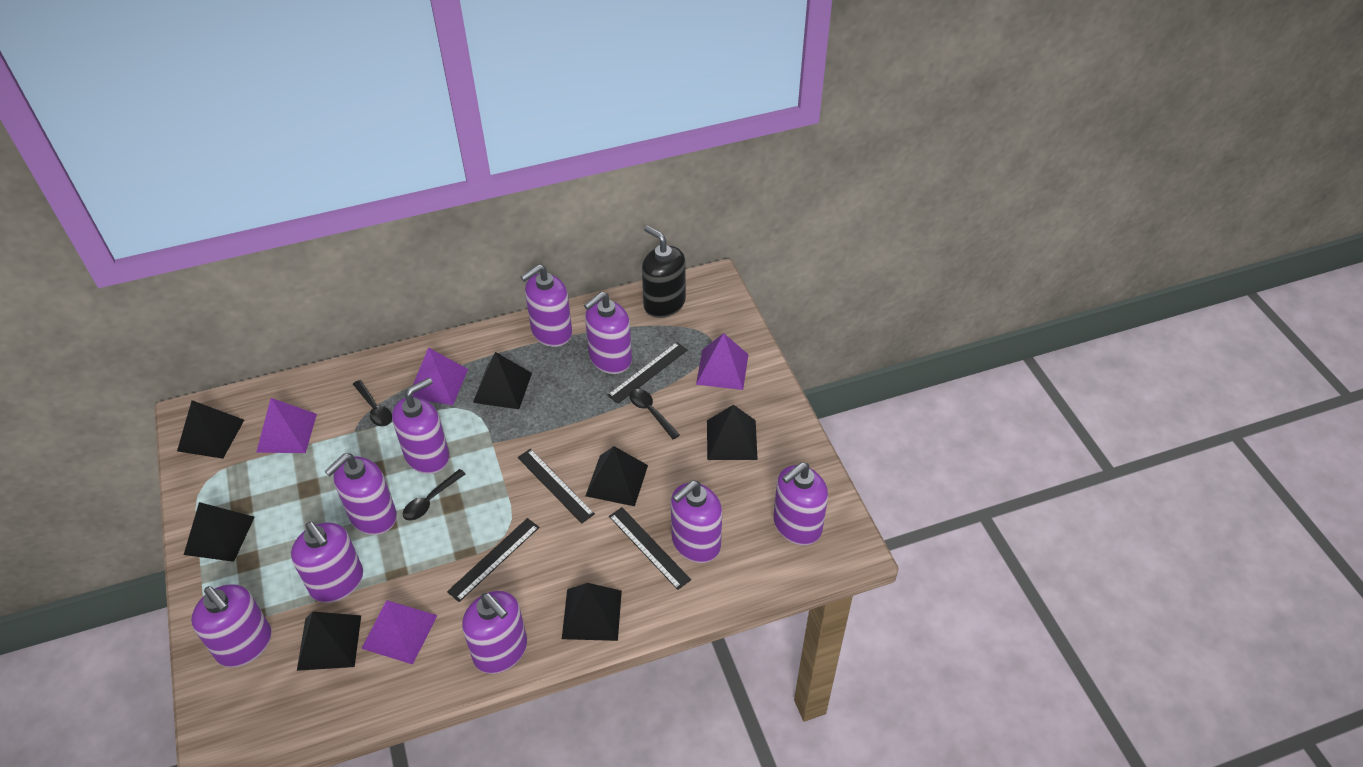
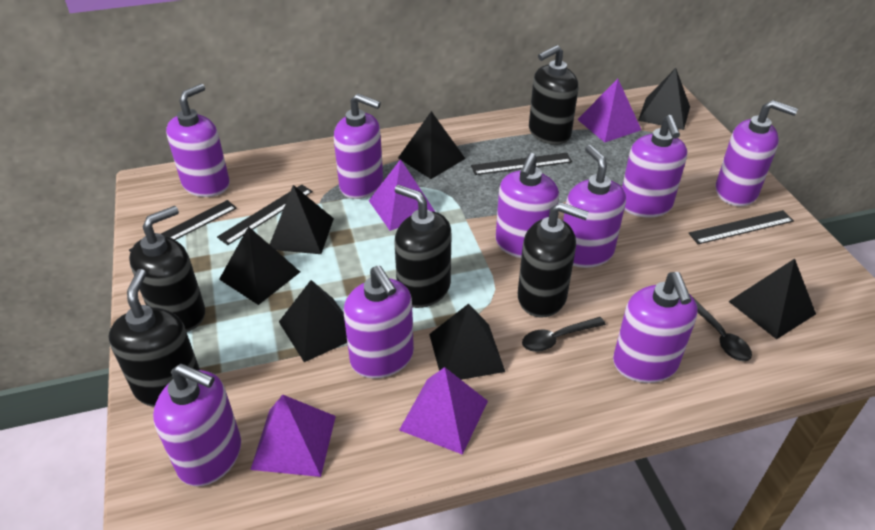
black soap dispenser: 1 -> 5
black spoon: 3 -> 2

